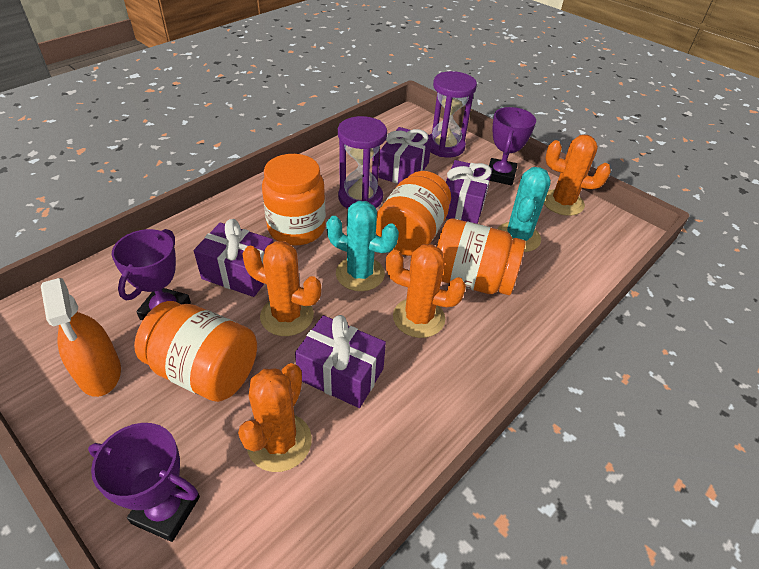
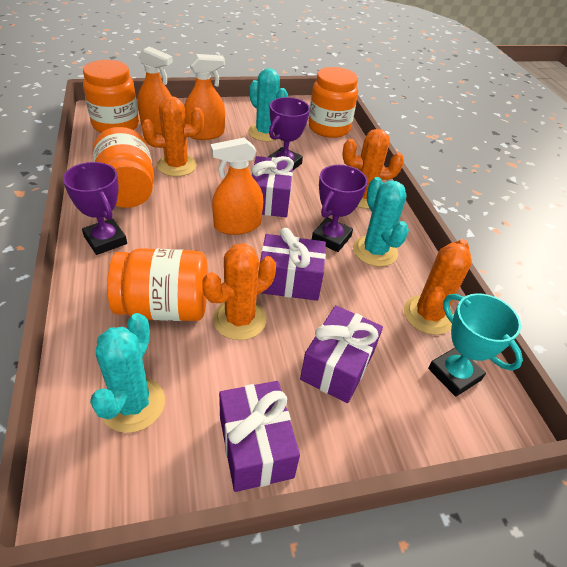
orange spray bottle: 1 -> 3
purple hourglass: 2 -> 0
turquoise cactus: 2 -> 3
turquoise trophy: 0 -> 1

